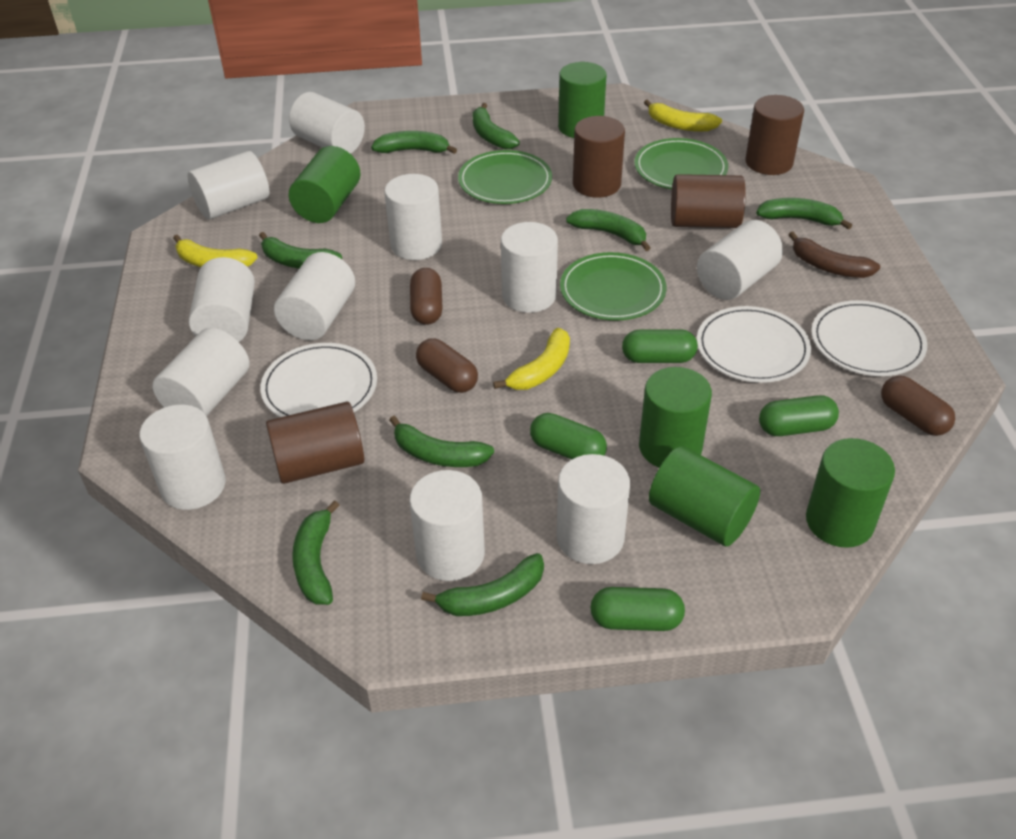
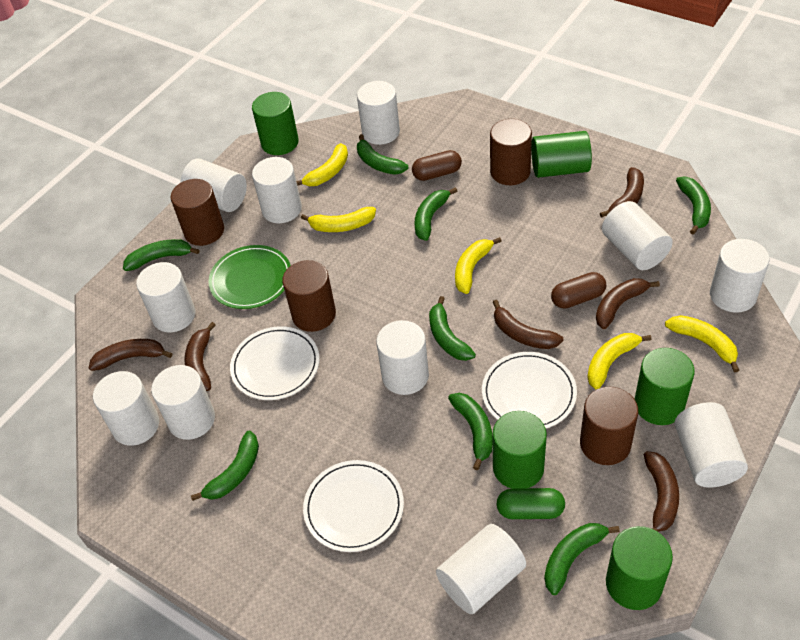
brown banana: 1 -> 6
brown capsule: 3 -> 2
green capsule: 4 -> 1
green plate: 3 -> 1
yellow banana: 3 -> 5

